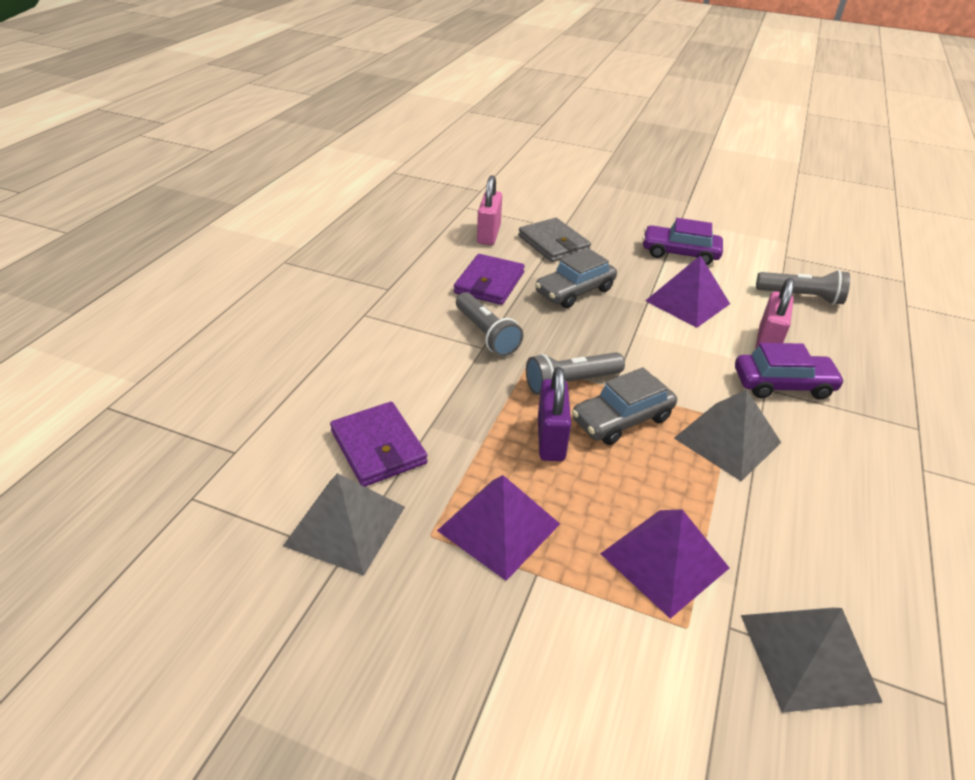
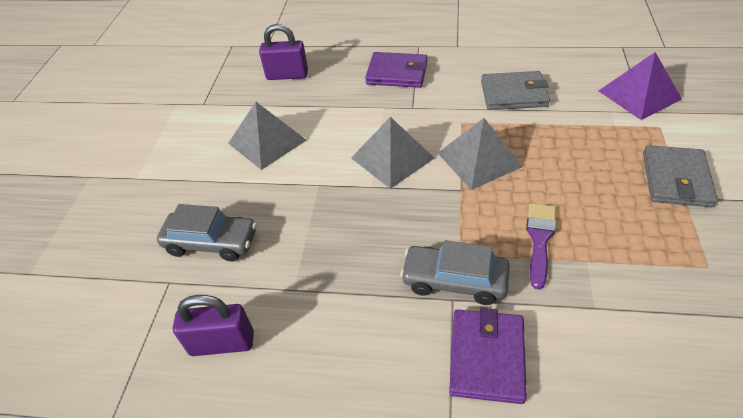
grey flashlight: 3 -> 0
grey wallet: 1 -> 2
pink padlock: 2 -> 0
purple brush: 0 -> 1
purple car: 2 -> 0
purple padlock: 1 -> 2
purple pyramid: 3 -> 1

